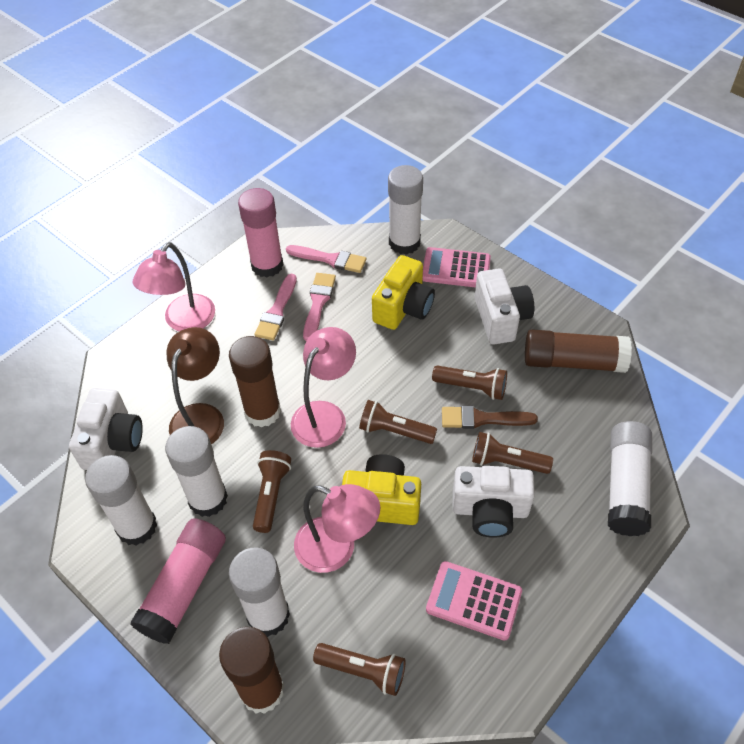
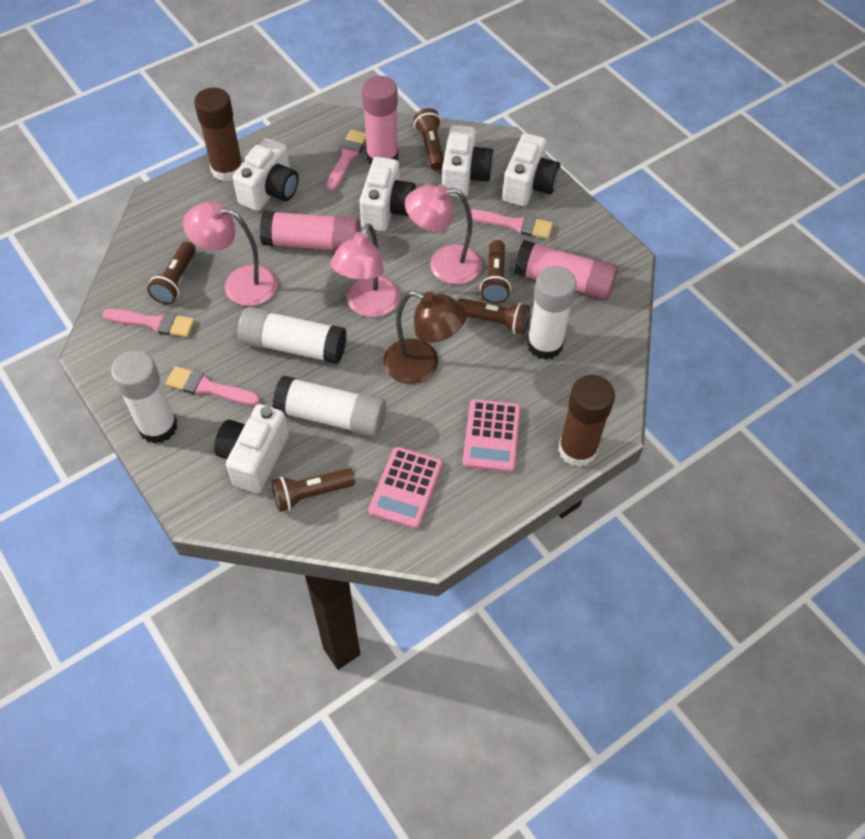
brown brush: 1 -> 0
brown glue stick: 3 -> 2
pink brush: 3 -> 4
pink glue stick: 2 -> 3
white camera: 3 -> 5
white glue stick: 5 -> 4
yellow camera: 2 -> 0

